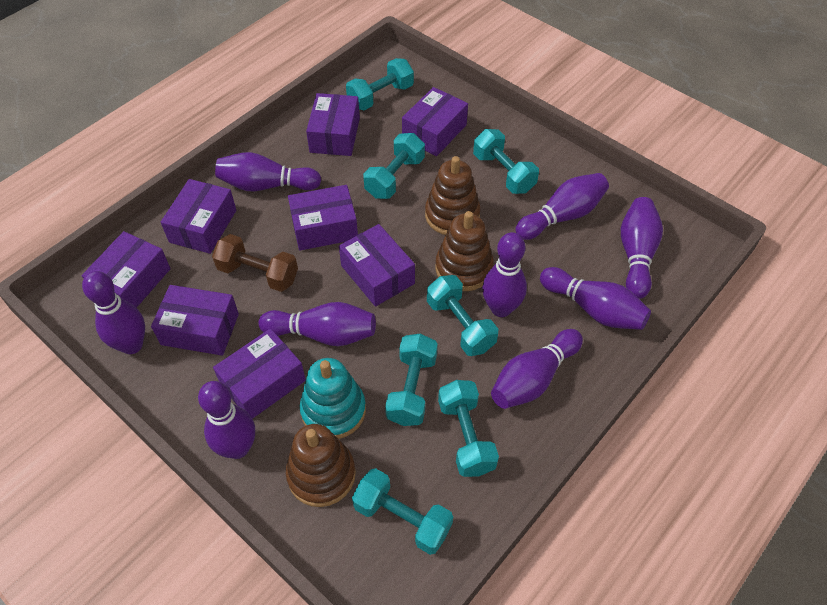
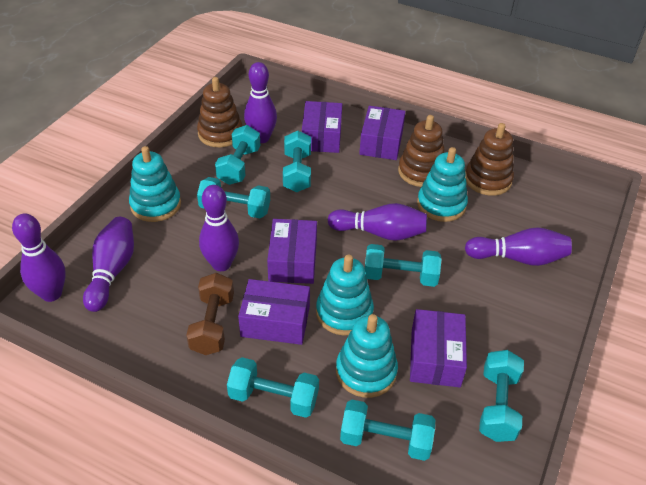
purple bowling pin: 9 -> 6
purple box: 8 -> 5
turquoise stacking toy: 1 -> 4

